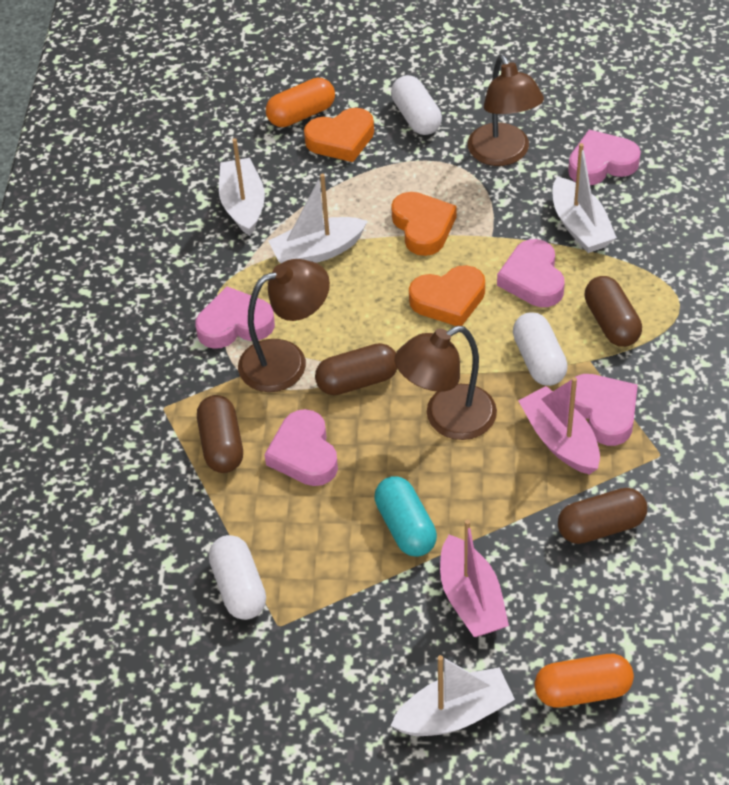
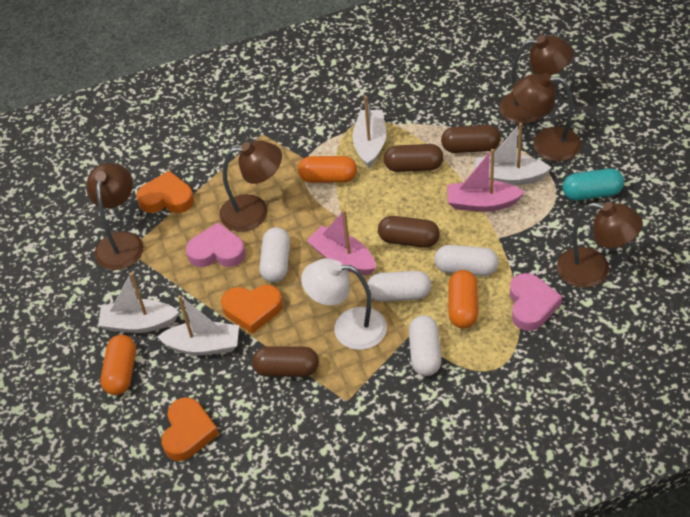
brown lamp: 3 -> 5
orange capsule: 2 -> 3
pink heart: 5 -> 2
white capsule: 3 -> 4
white lamp: 0 -> 1

